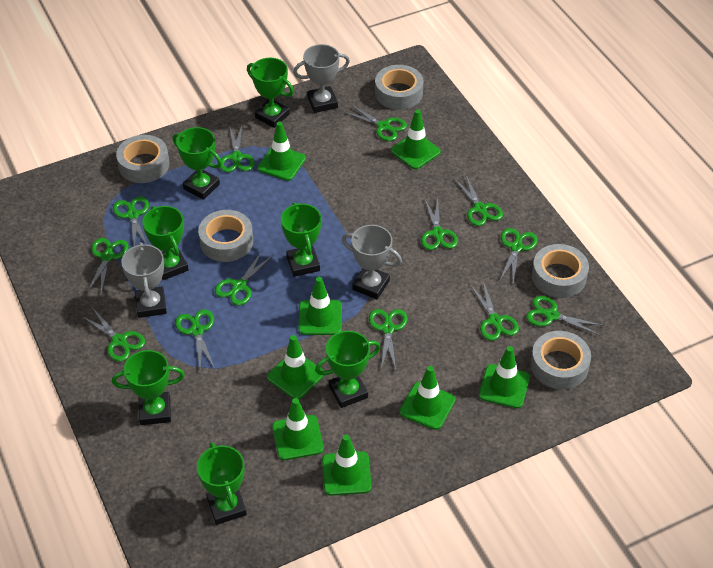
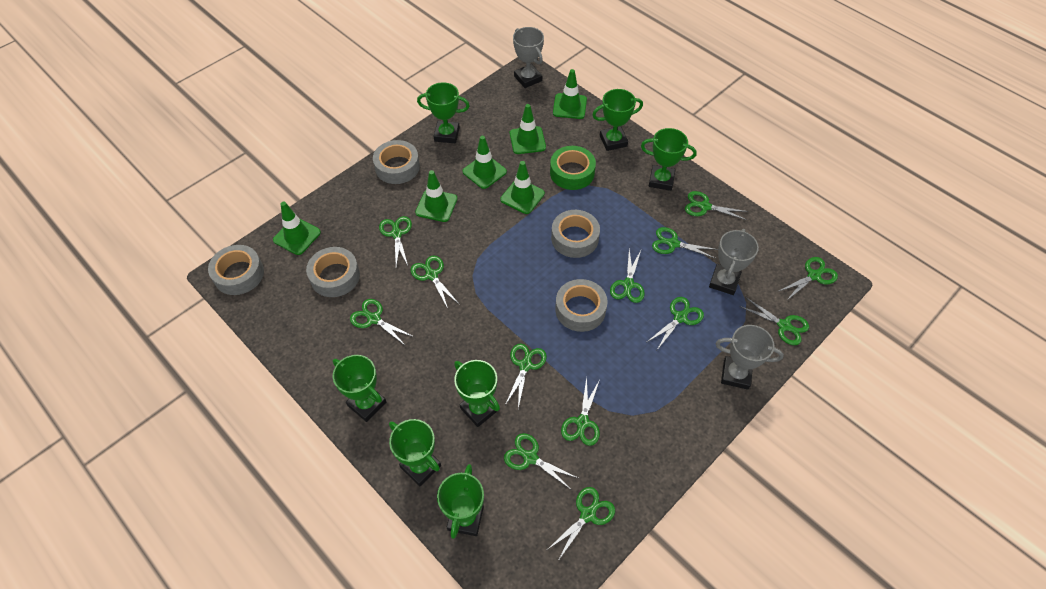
green tape: 0 -> 1
green traffic cone: 8 -> 6

